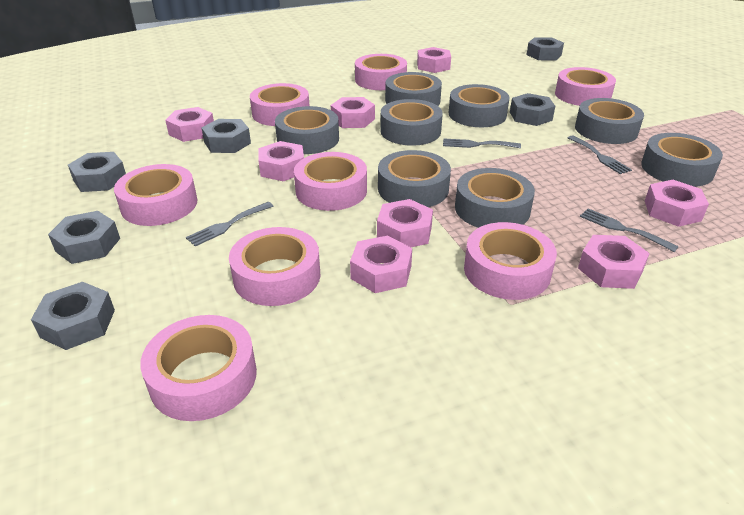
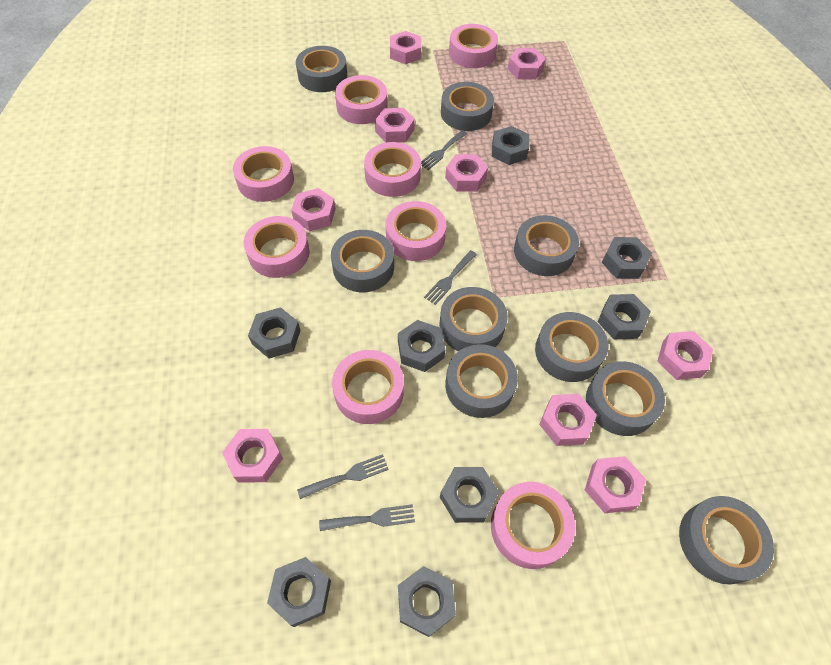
grey nut: 6 -> 8
grey tape: 8 -> 9
pink nut: 8 -> 9

